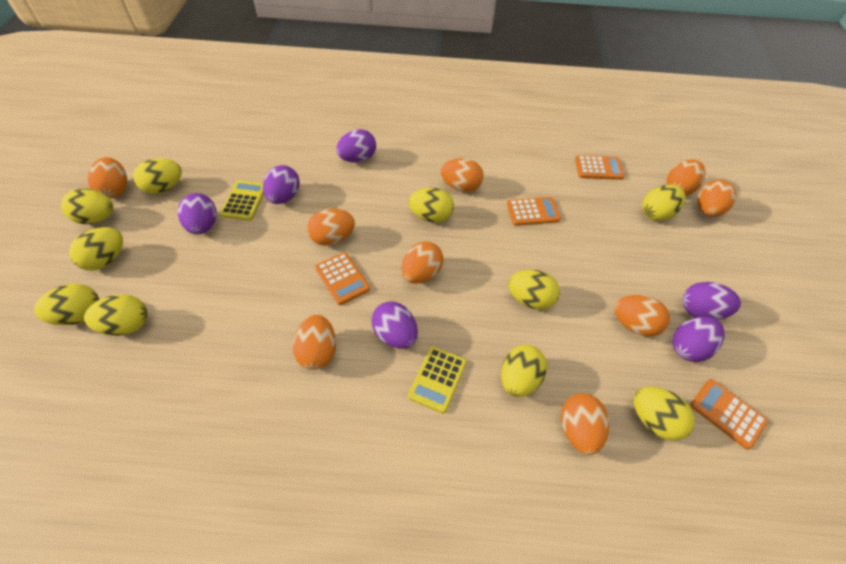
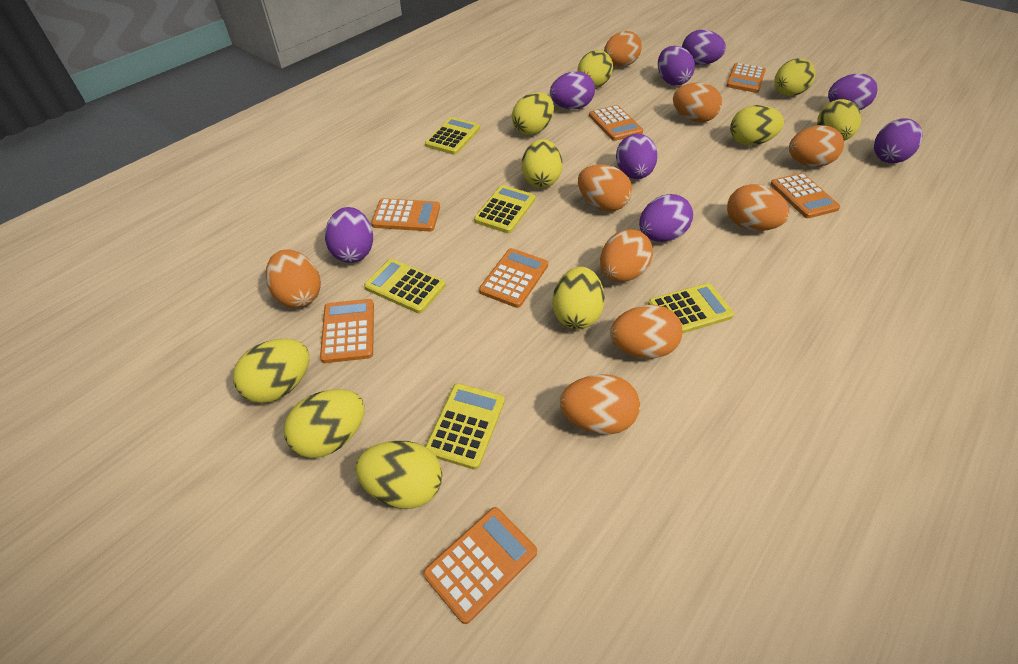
orange calculator: 4 -> 7
purple egg: 6 -> 8
yellow calculator: 2 -> 5

